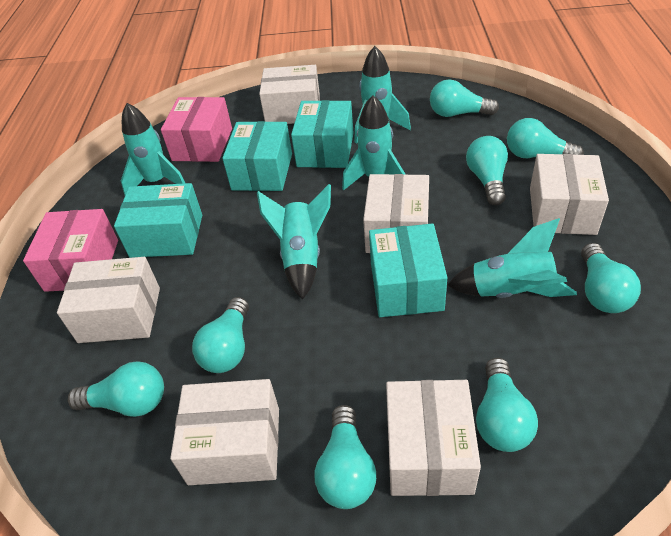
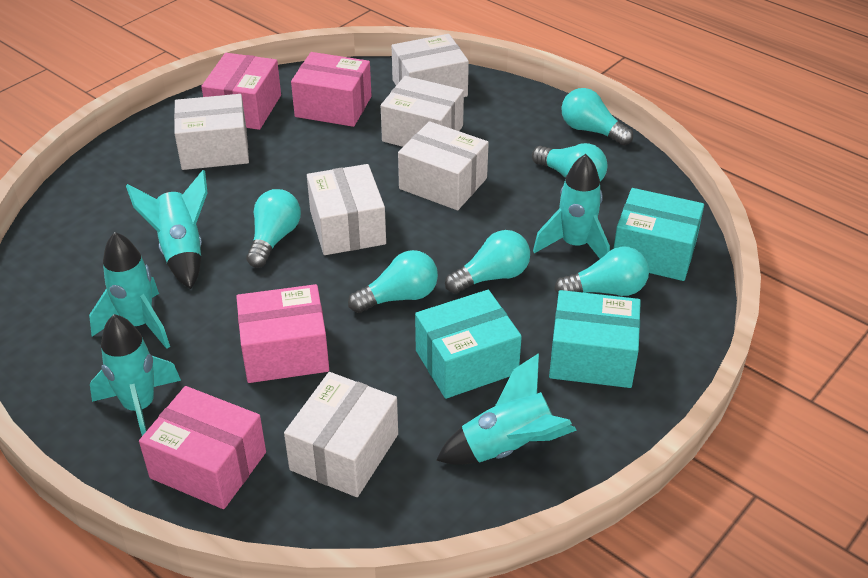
pink box: 2 -> 4
turquoise box: 4 -> 3
turquoise light bulb: 8 -> 6

